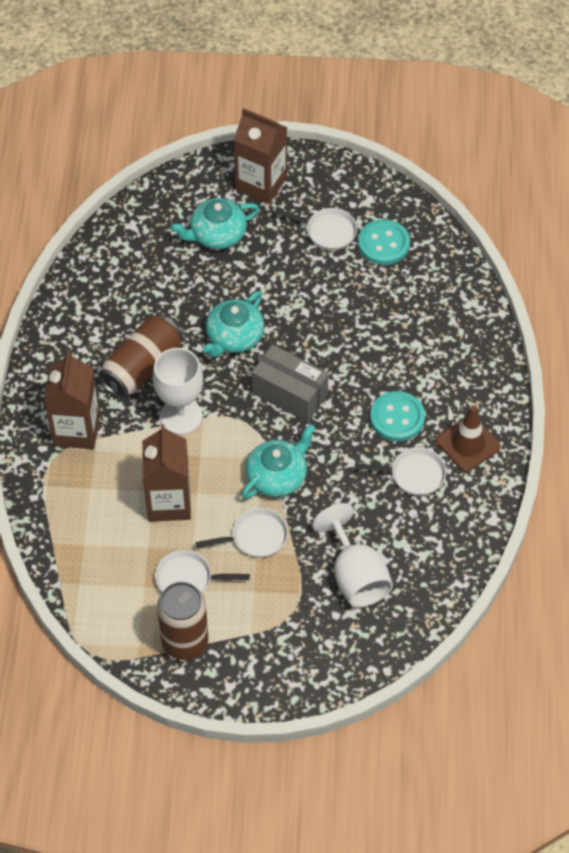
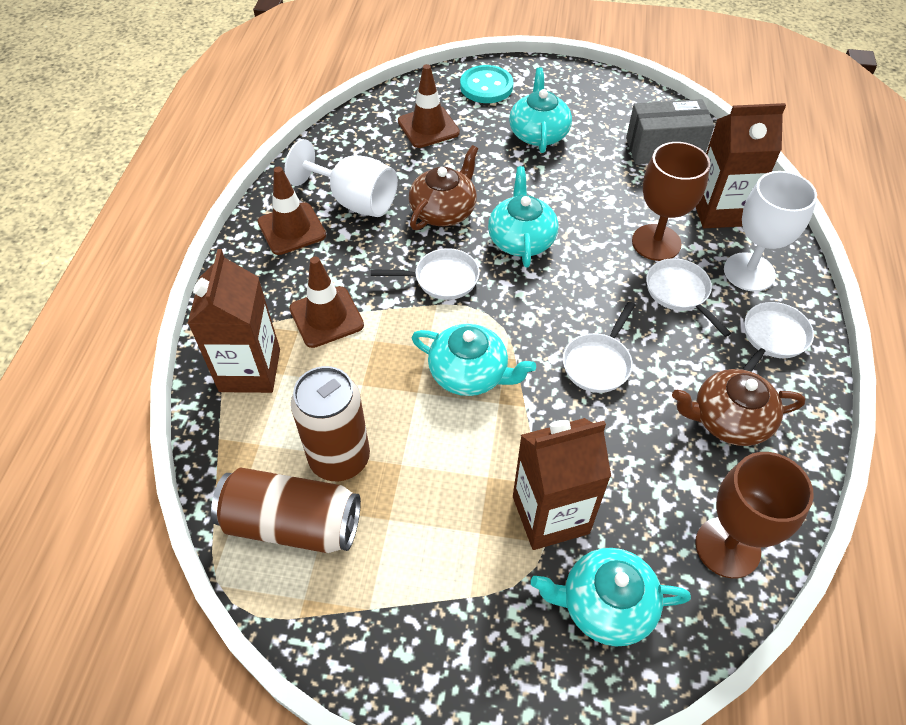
brown goblet: 0 -> 2
brown teapot: 0 -> 2
brown traffic cone: 1 -> 3
turquoise button: 2 -> 1
turquoise teapot: 3 -> 4

